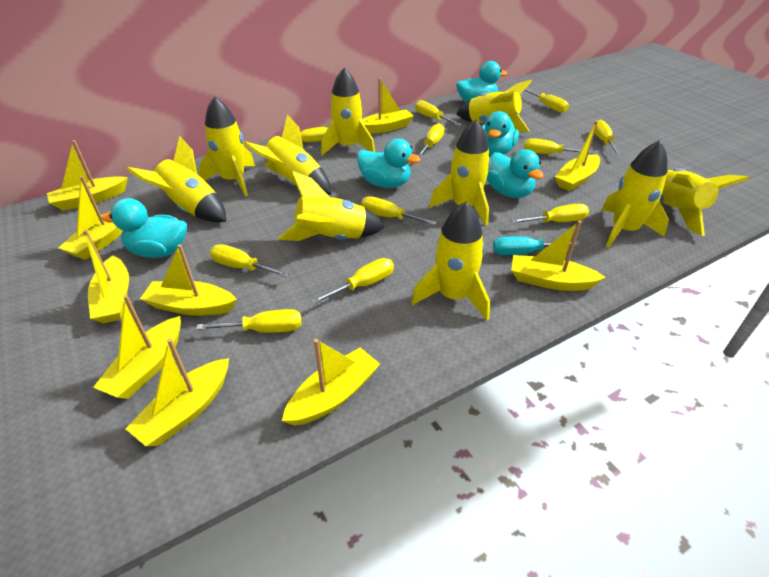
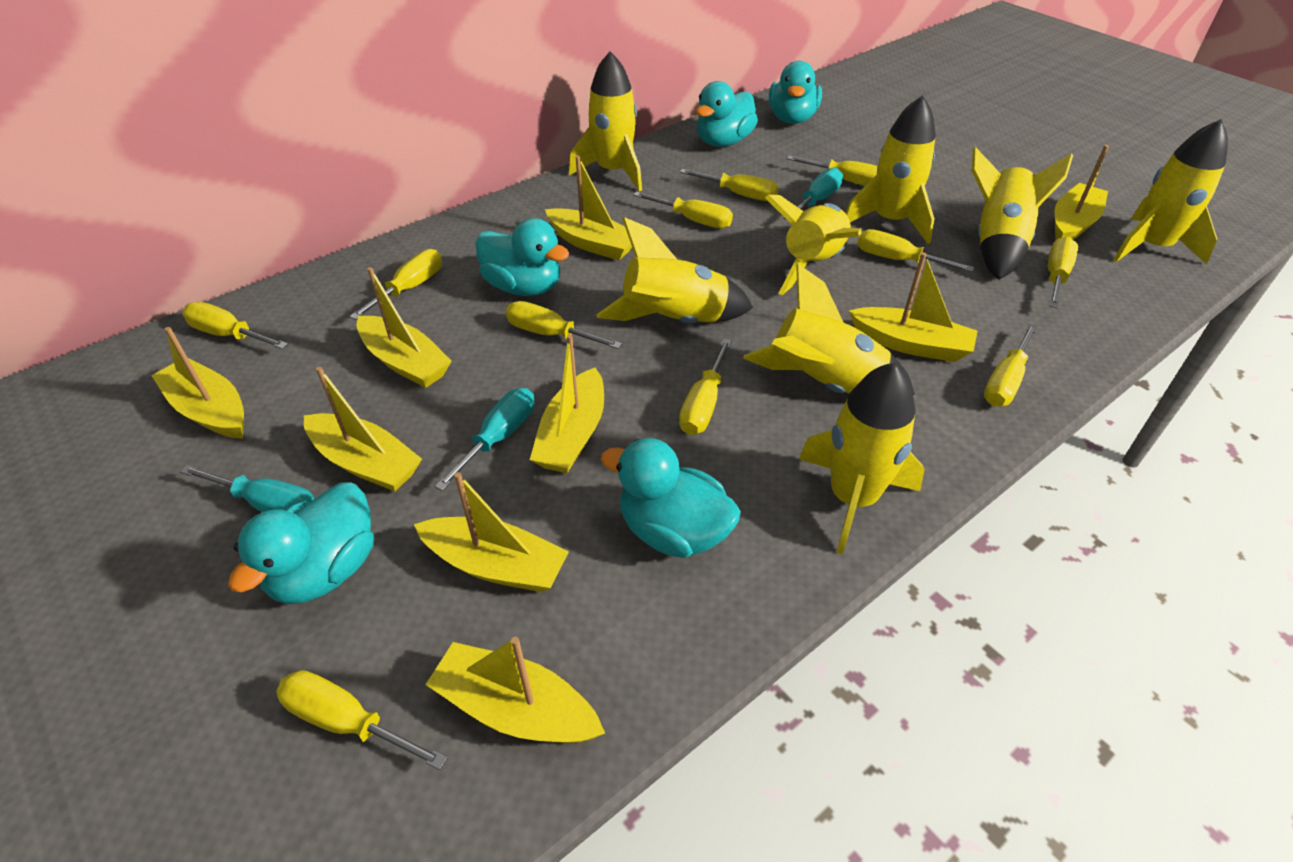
turquoise screwdriver: 1 -> 3
yellow boat: 10 -> 9
yellow rocket: 10 -> 8

